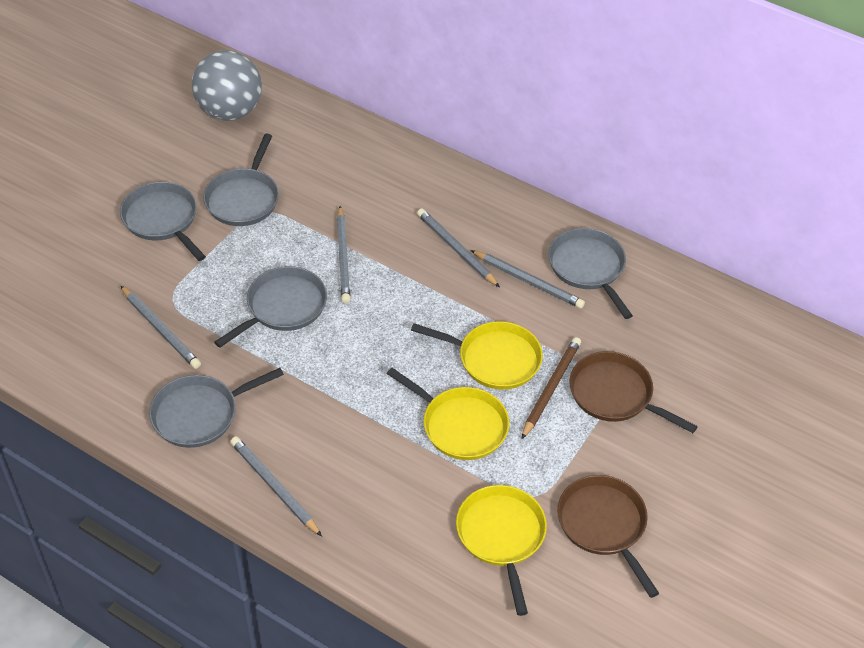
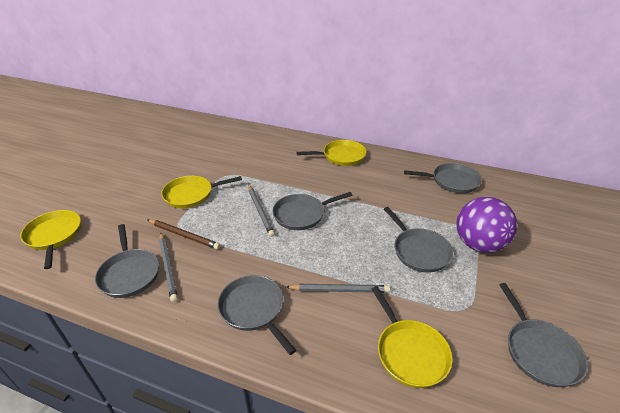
brown pan: 2 -> 0
grey ball: 1 -> 0
grey pan: 5 -> 6
grey pencil: 5 -> 3
purple ball: 0 -> 1
yellow pan: 3 -> 4

